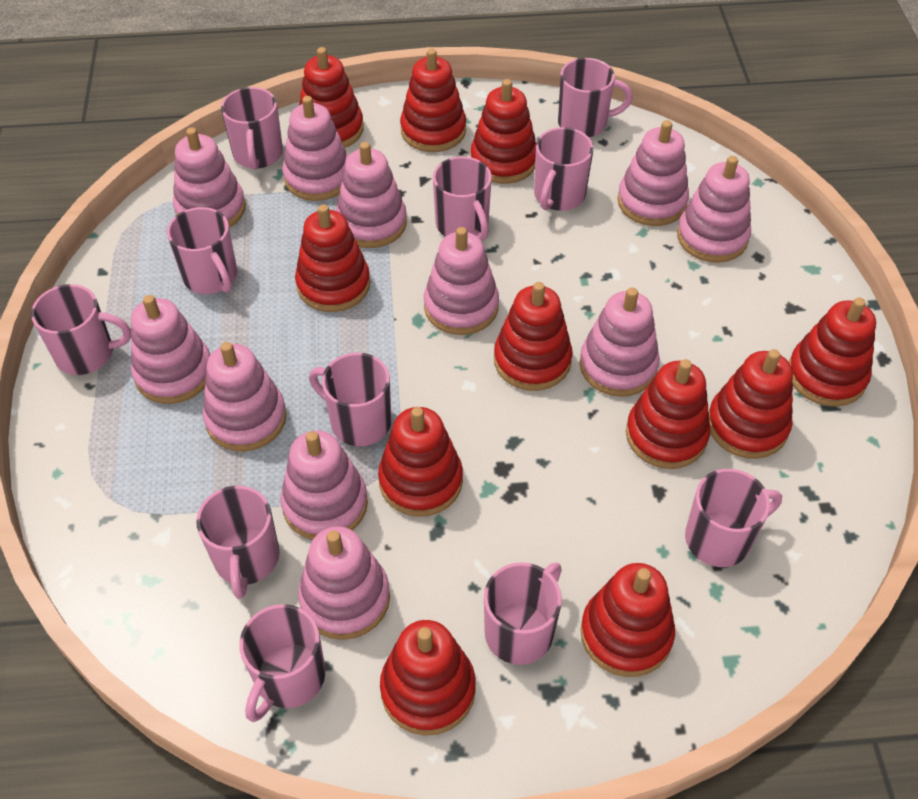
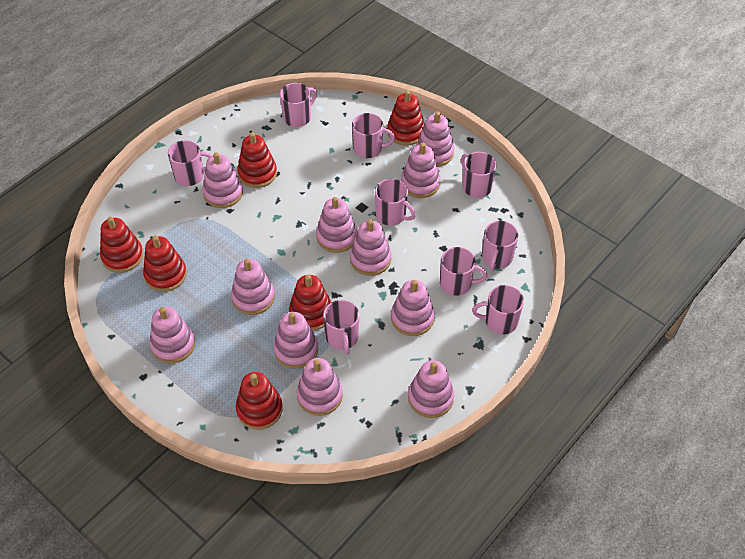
pink mug: 11 -> 9
red stacking toy: 11 -> 6

